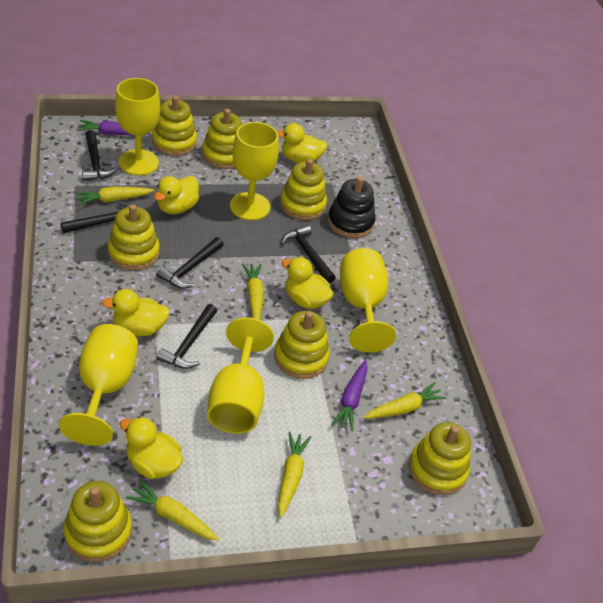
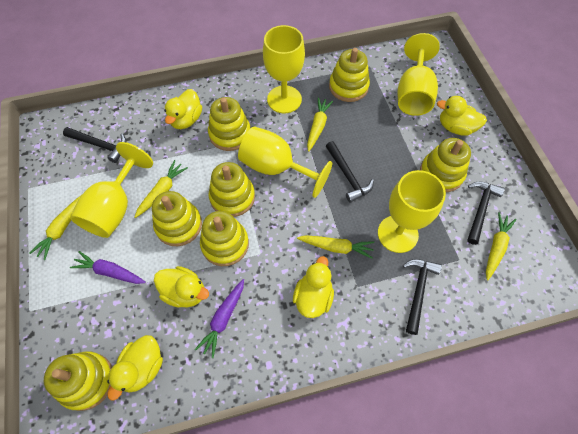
black hammer: 5 -> 4
black stacking toy: 1 -> 0

